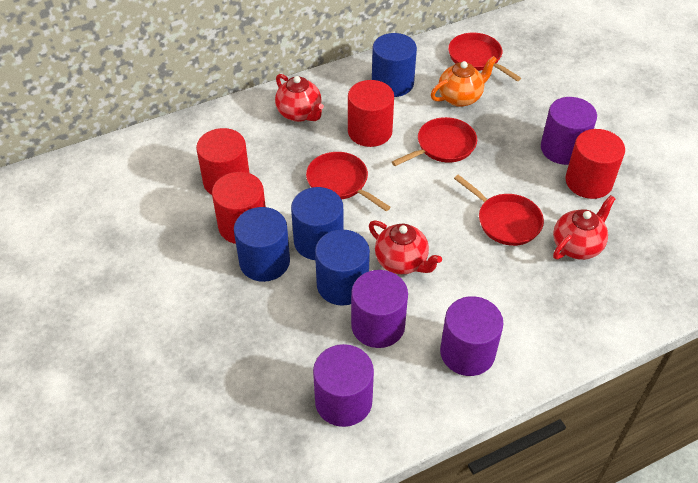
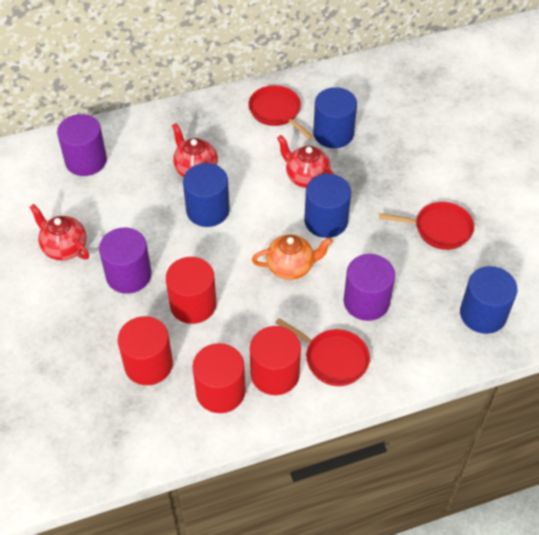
purple cylinder: 4 -> 3
red pan: 4 -> 3

